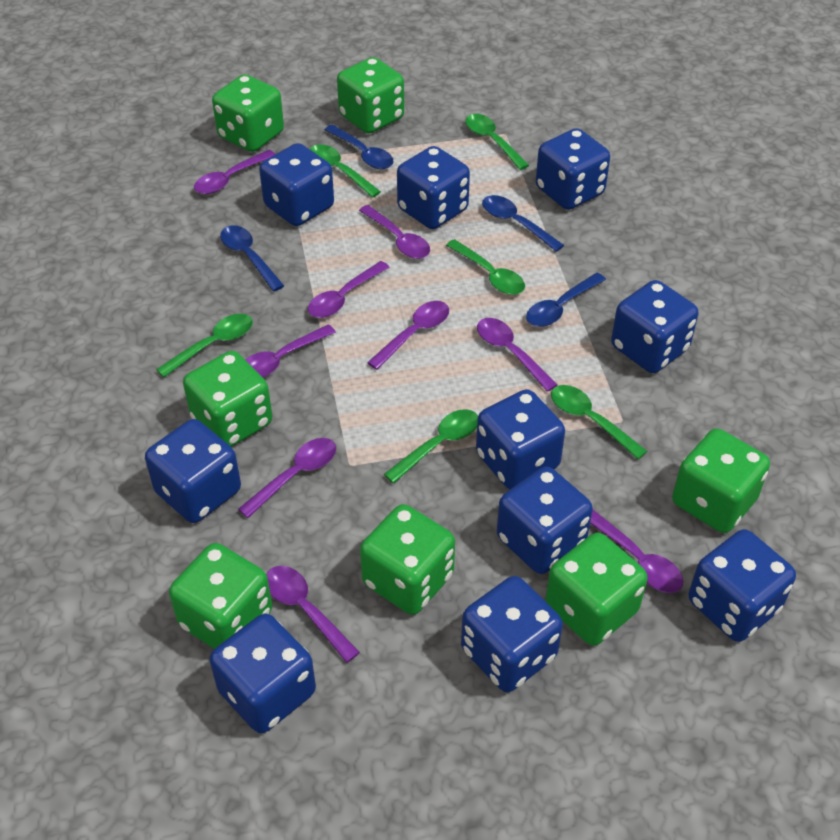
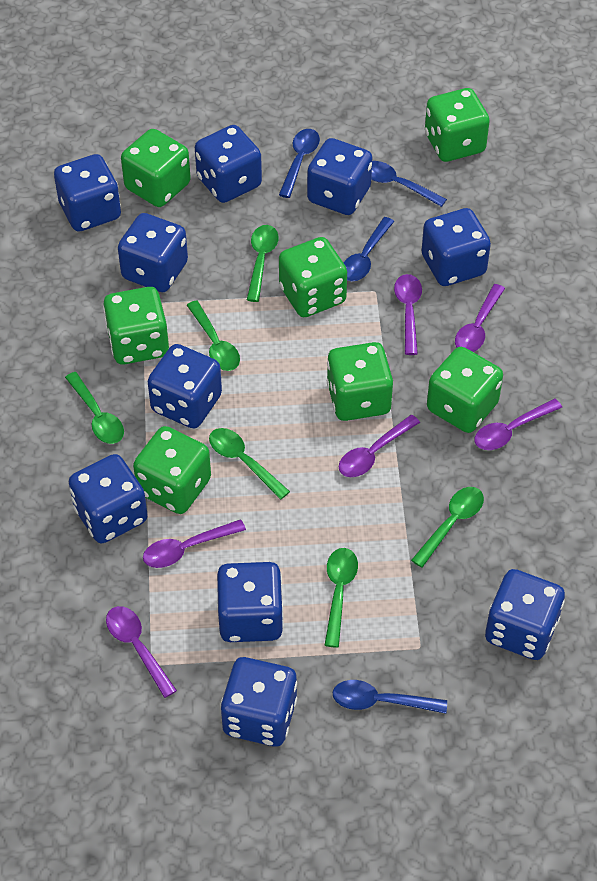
purple spoon: 9 -> 6

